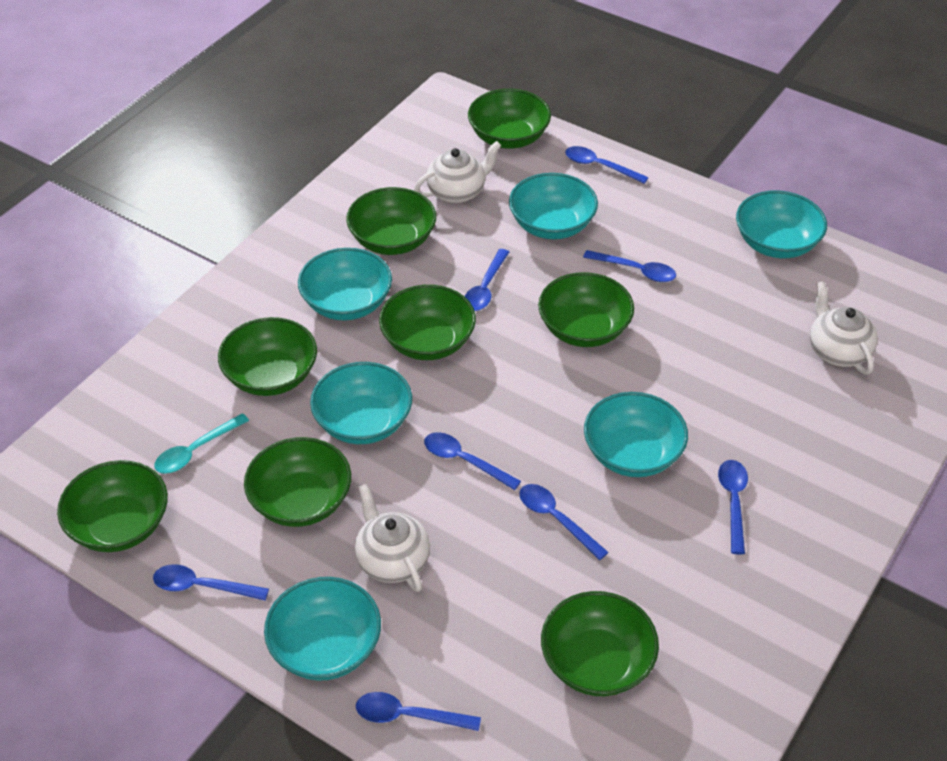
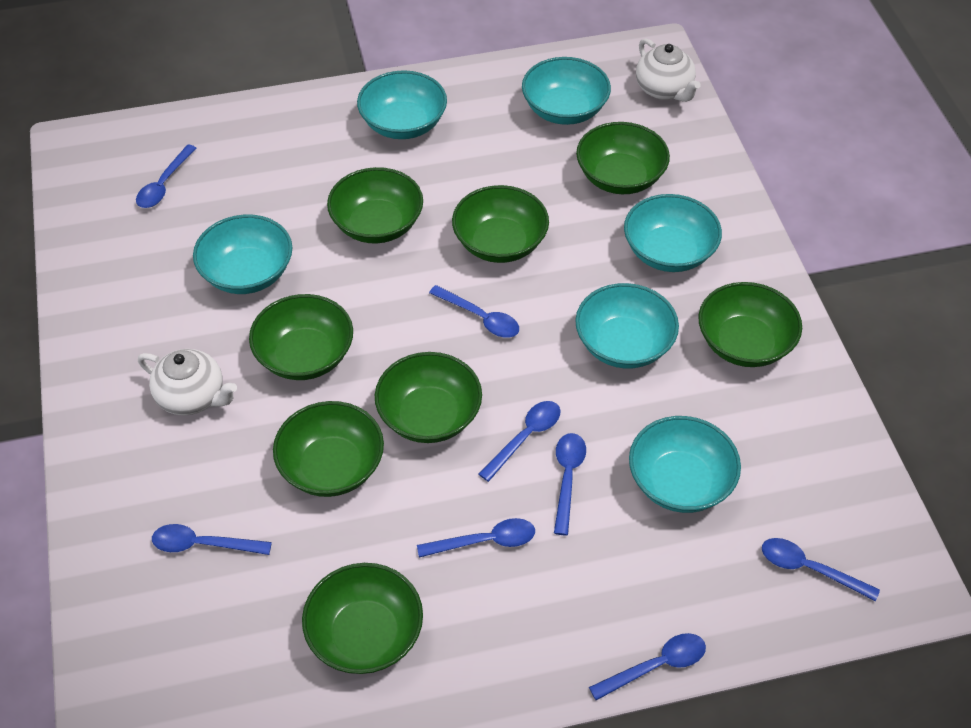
turquoise spoon: 1 -> 0
white teapot: 3 -> 2

